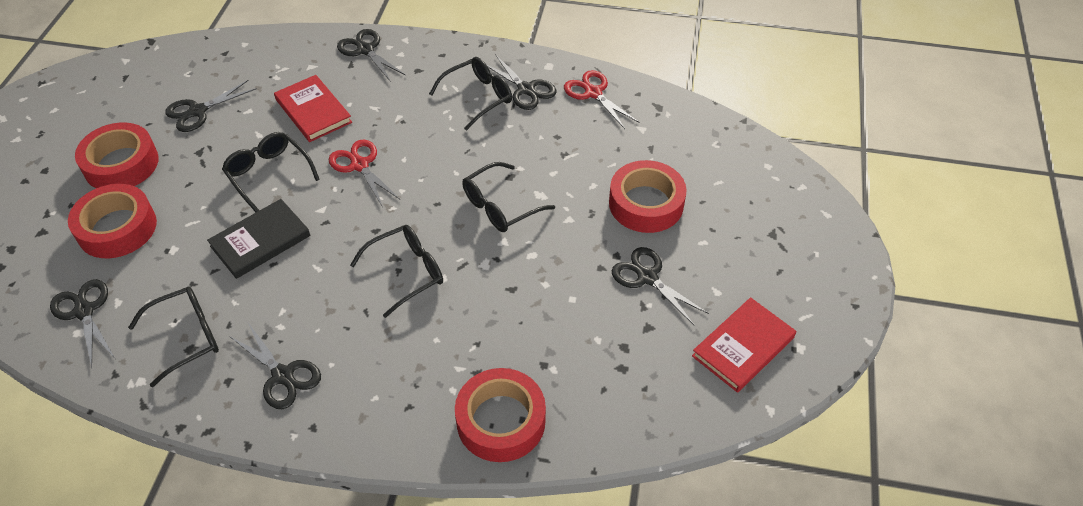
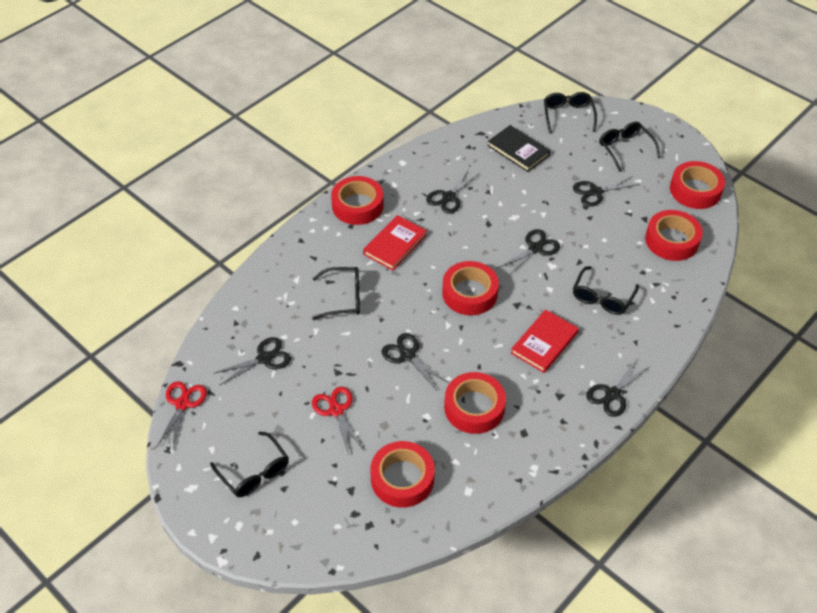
red tape: 4 -> 6

